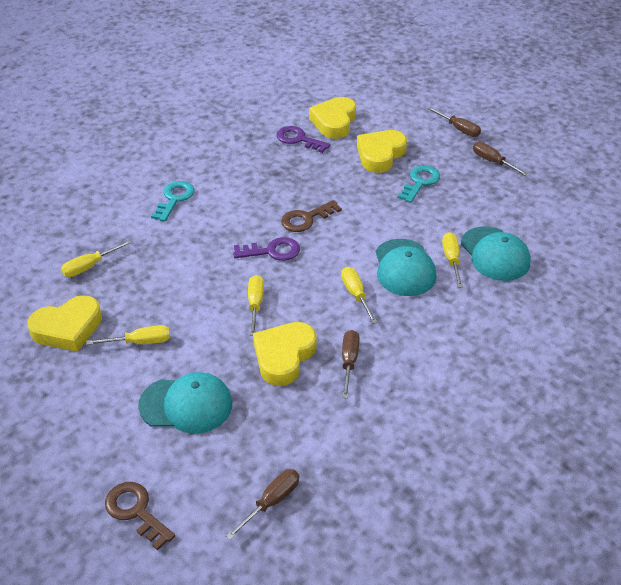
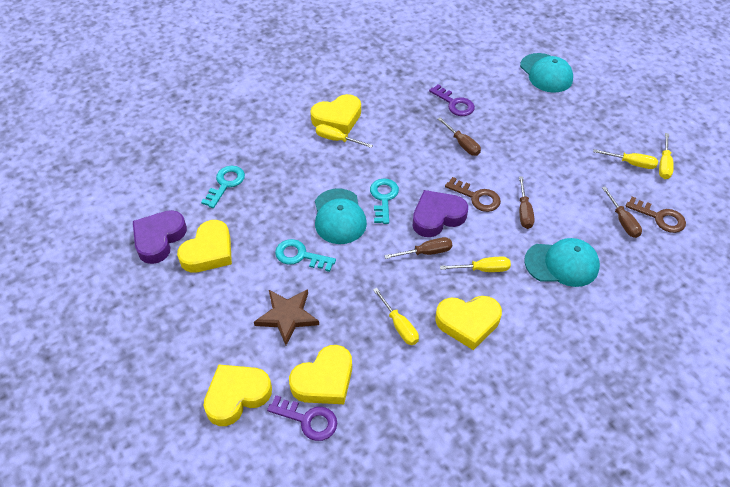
brown star: 0 -> 1
purple heart: 0 -> 2
turquoise key: 2 -> 3
yellow heart: 4 -> 5

